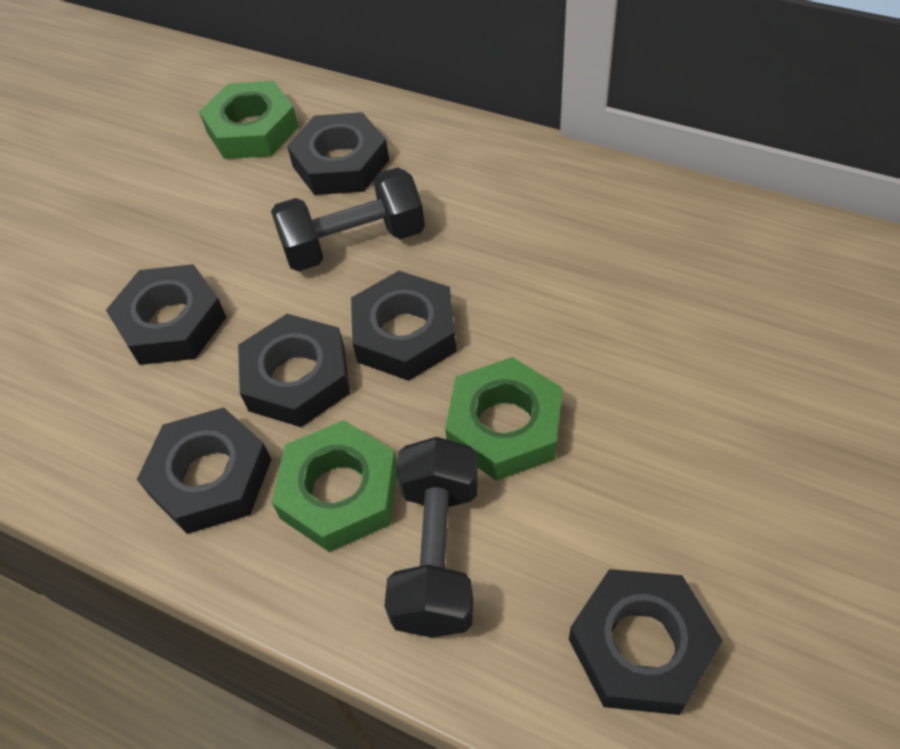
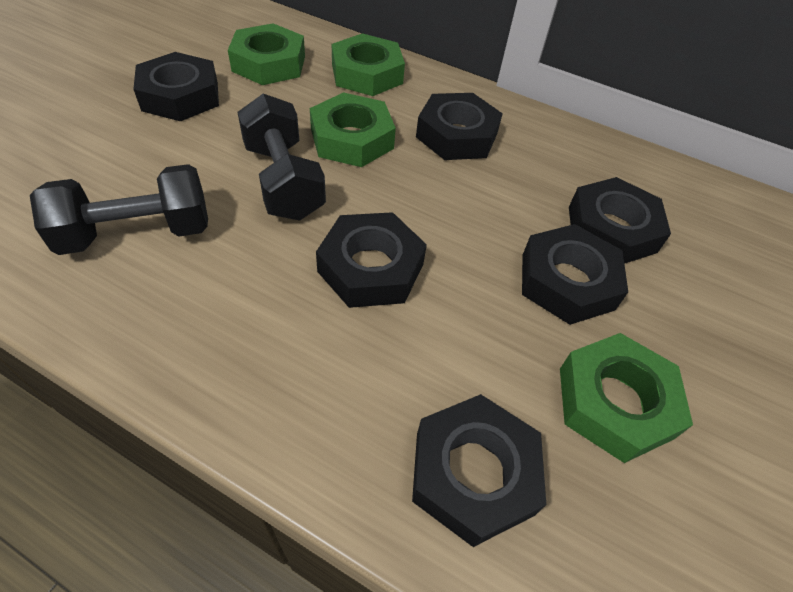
green nut: 3 -> 4

